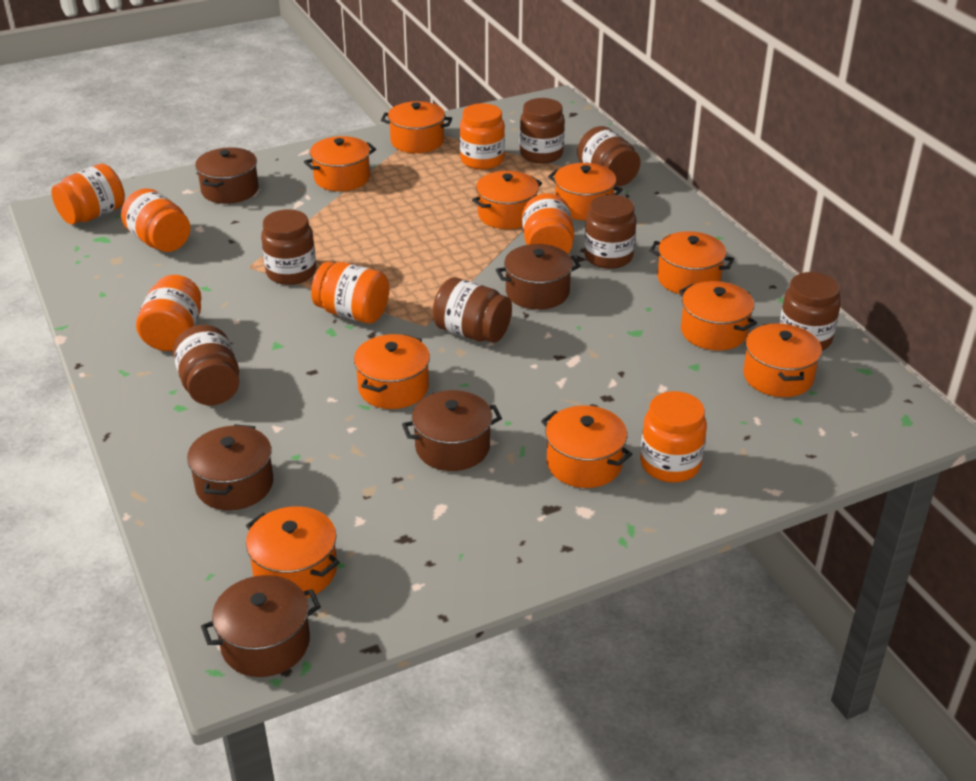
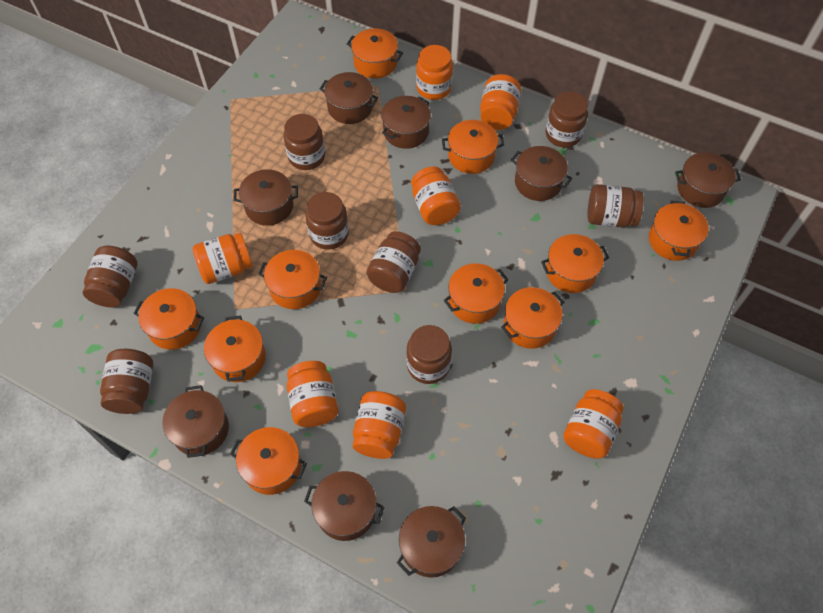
brown jar: 7 -> 8
brown pot: 5 -> 8

